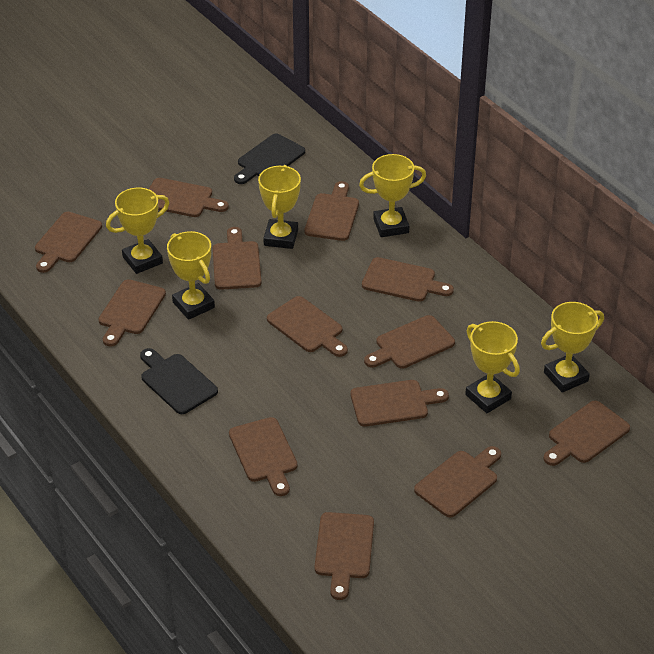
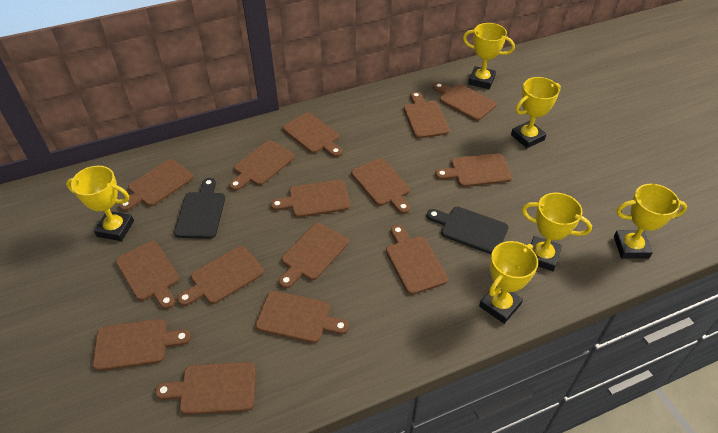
brown cutting board: 13 -> 15

